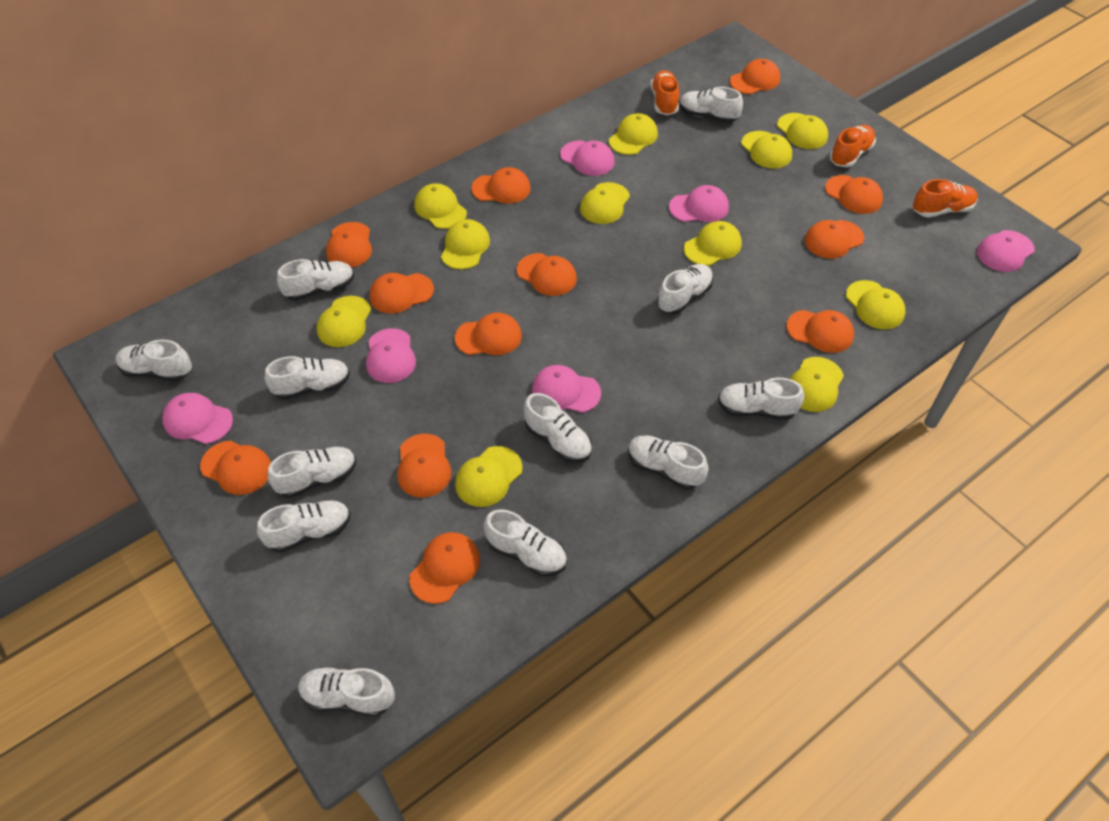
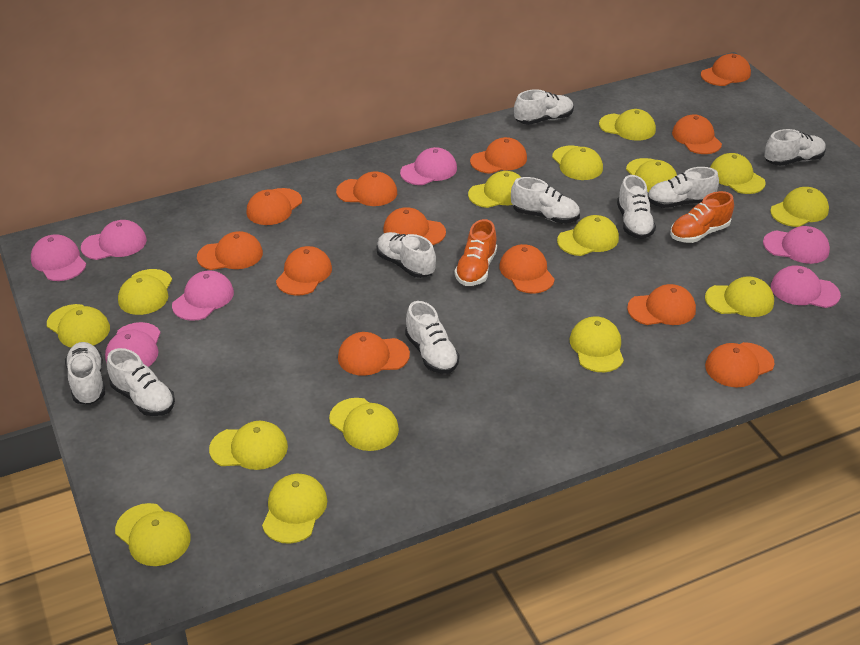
orange shoe: 3 -> 2
pink cap: 6 -> 7
white shoe: 12 -> 9
yellow cap: 11 -> 15

